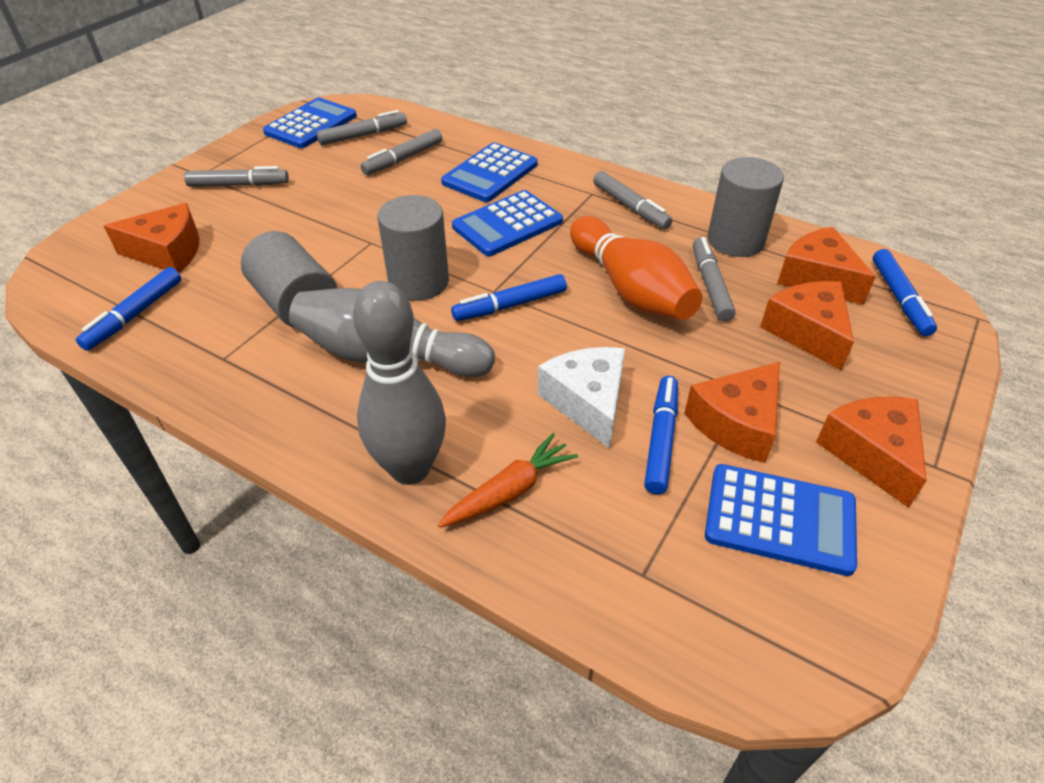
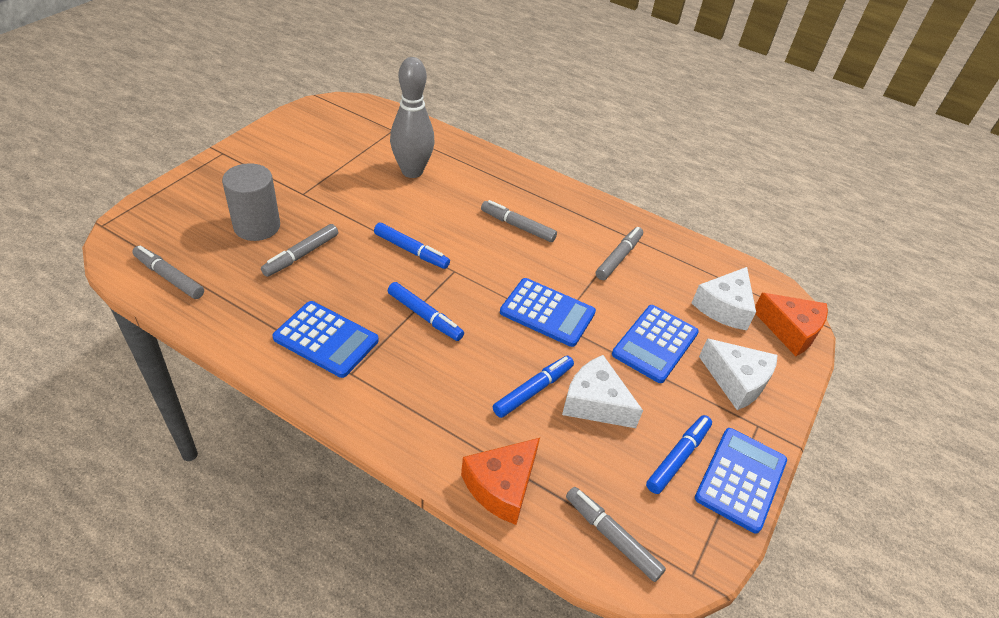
grey bowling pin: 2 -> 1
grey cylinder: 3 -> 1
orange bowling pin: 1 -> 0
orange carrot: 1 -> 0
orange cheese: 5 -> 2
white cheese: 1 -> 3

